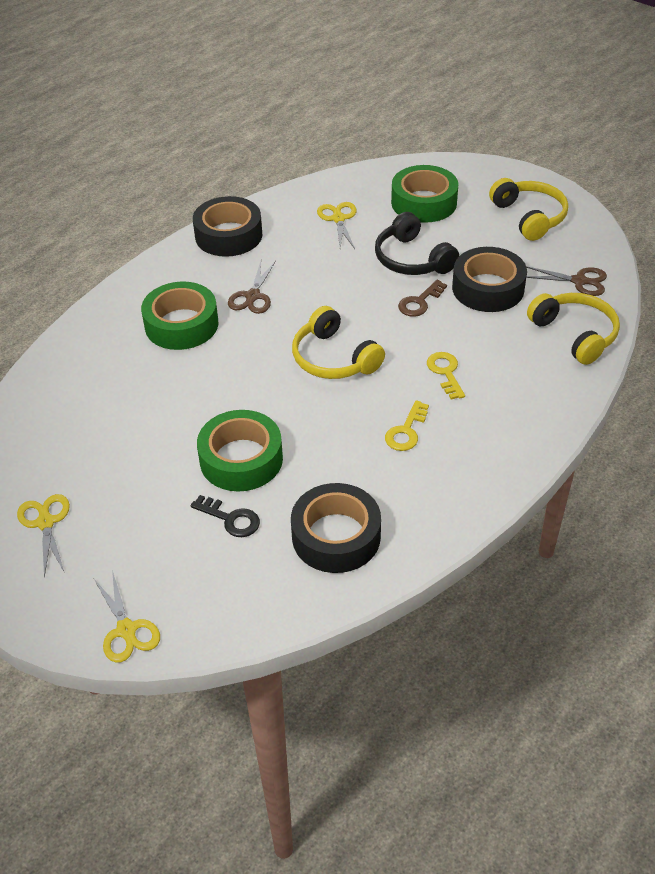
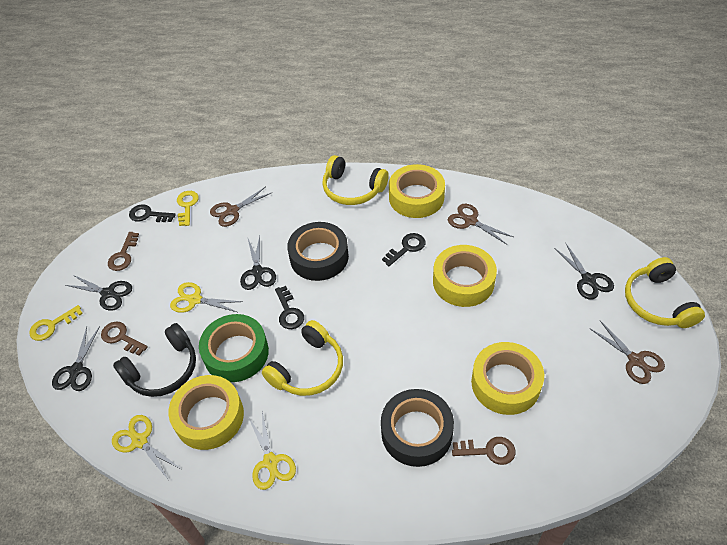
black key: 1 -> 3
black scissors: 0 -> 4
black tape: 3 -> 2
brown key: 1 -> 3
brown scissors: 2 -> 3
green tape: 3 -> 1
yellow tape: 0 -> 4

